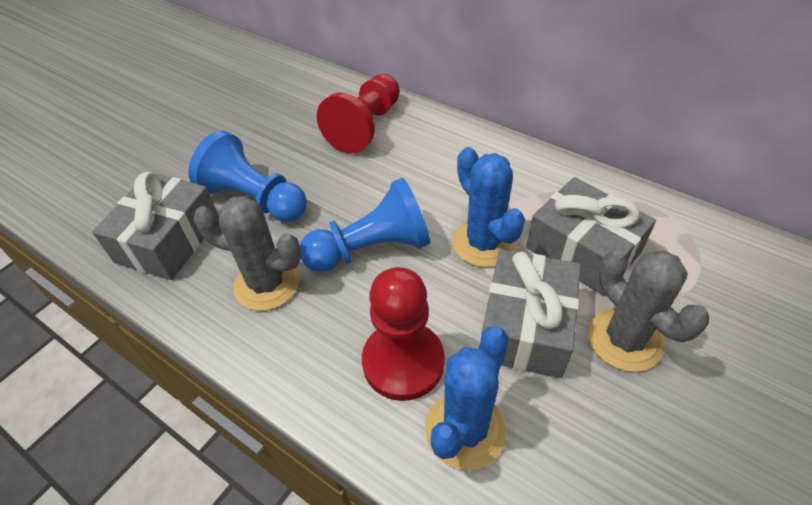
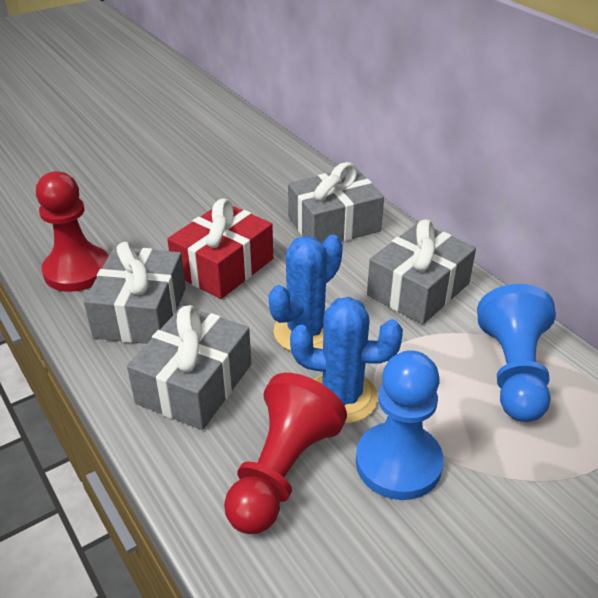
grey cactus: 2 -> 0
grey gift: 3 -> 4
red gift: 0 -> 1

